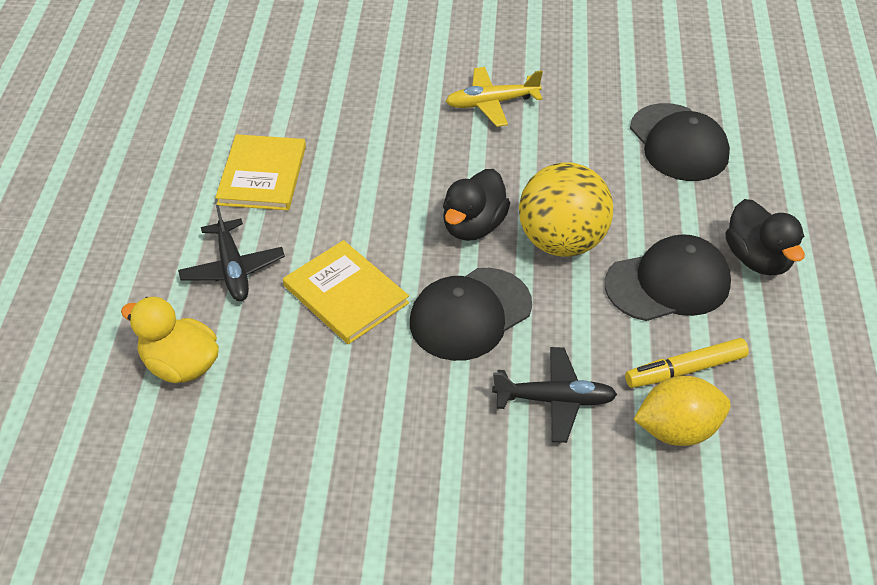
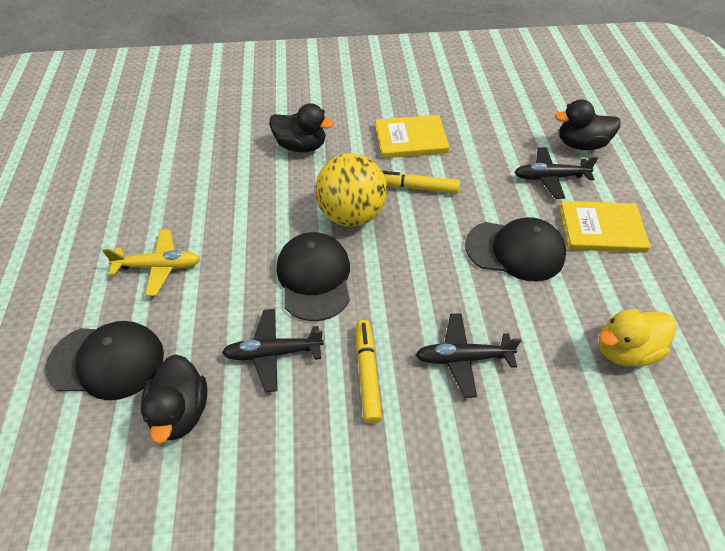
black duck: 2 -> 3
black plane: 2 -> 3
yellow lemon: 1 -> 0
yellow marker: 1 -> 2

